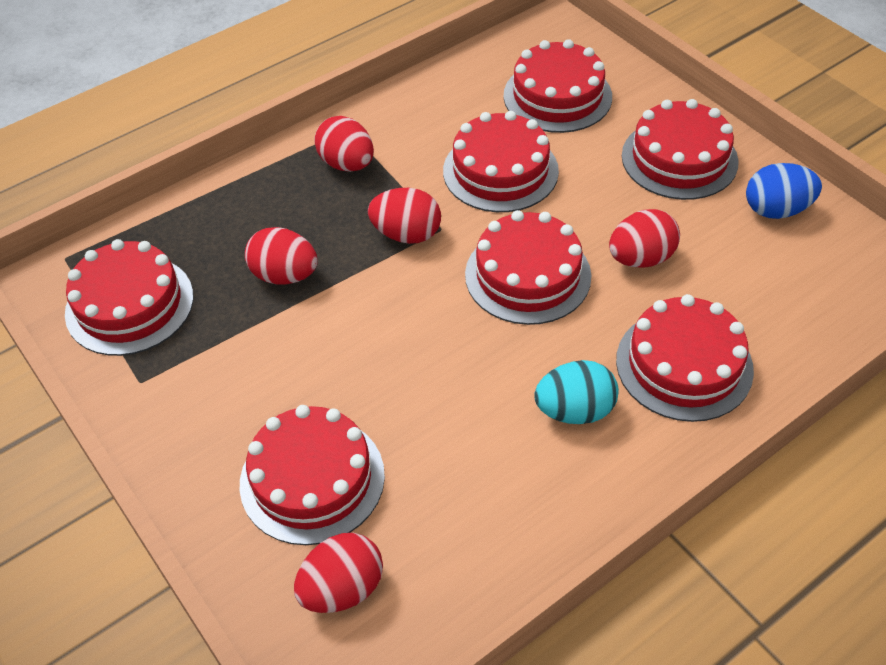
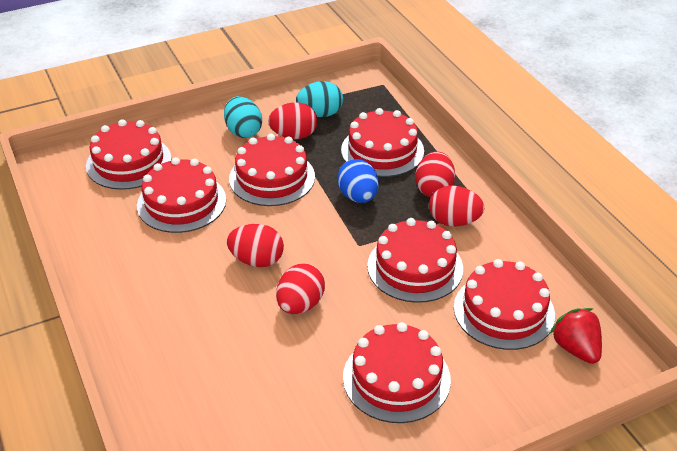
red strawberry: 0 -> 1
turquoise egg: 1 -> 2

